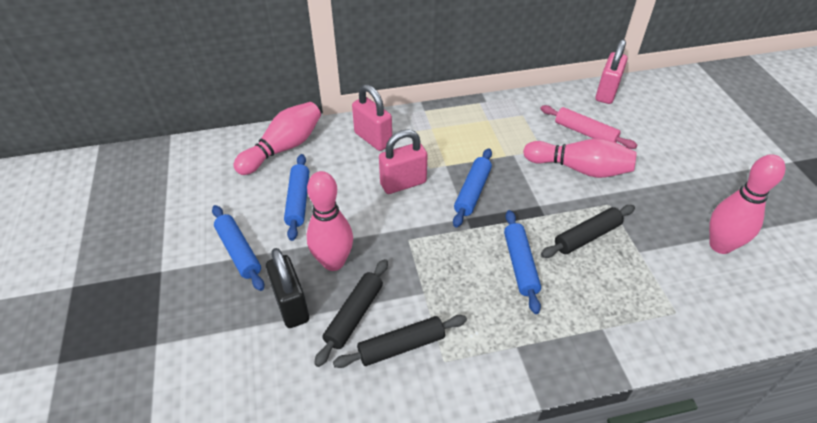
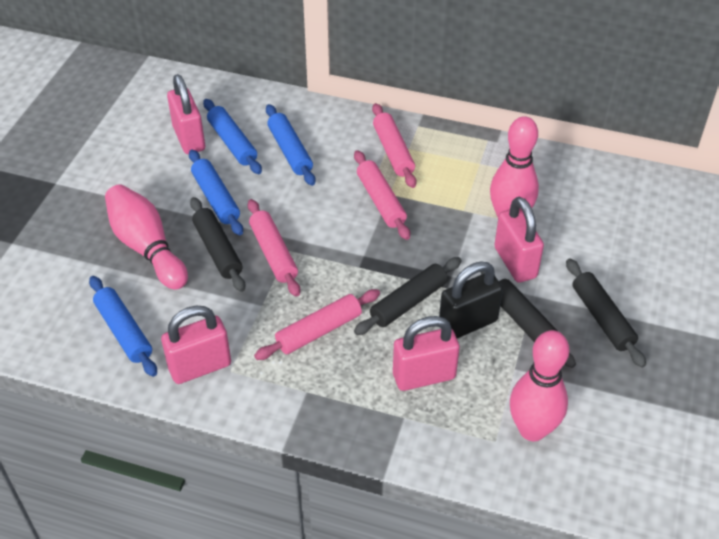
black rolling pin: 3 -> 4
pink bowling pin: 4 -> 3
pink padlock: 3 -> 4
pink rolling pin: 1 -> 4

